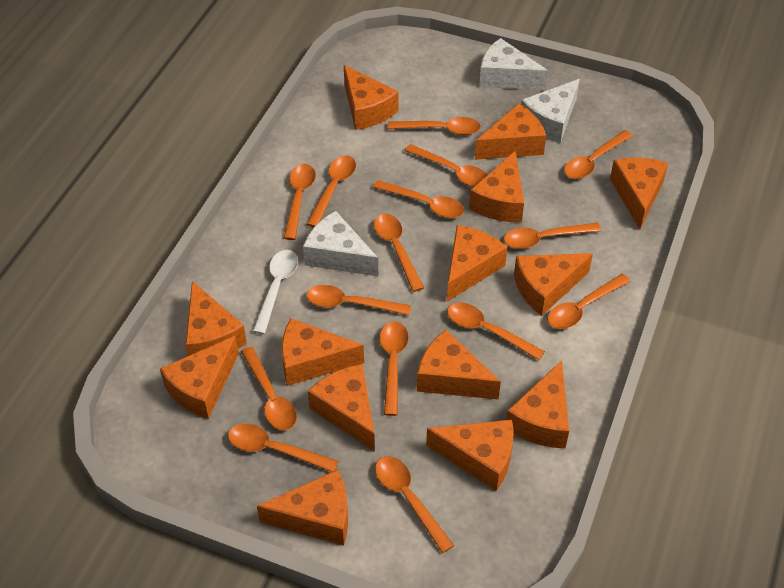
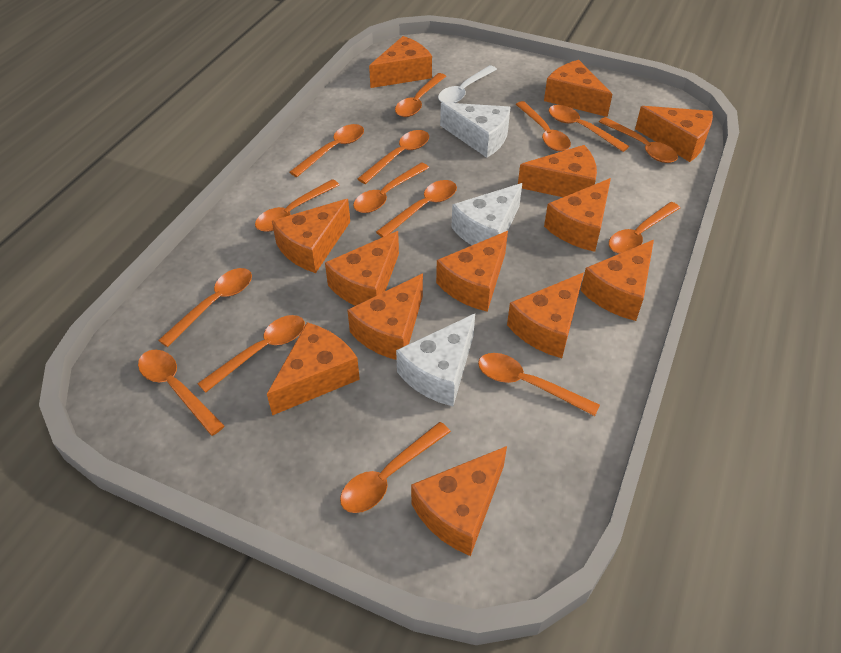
orange cheese: 14 -> 13

